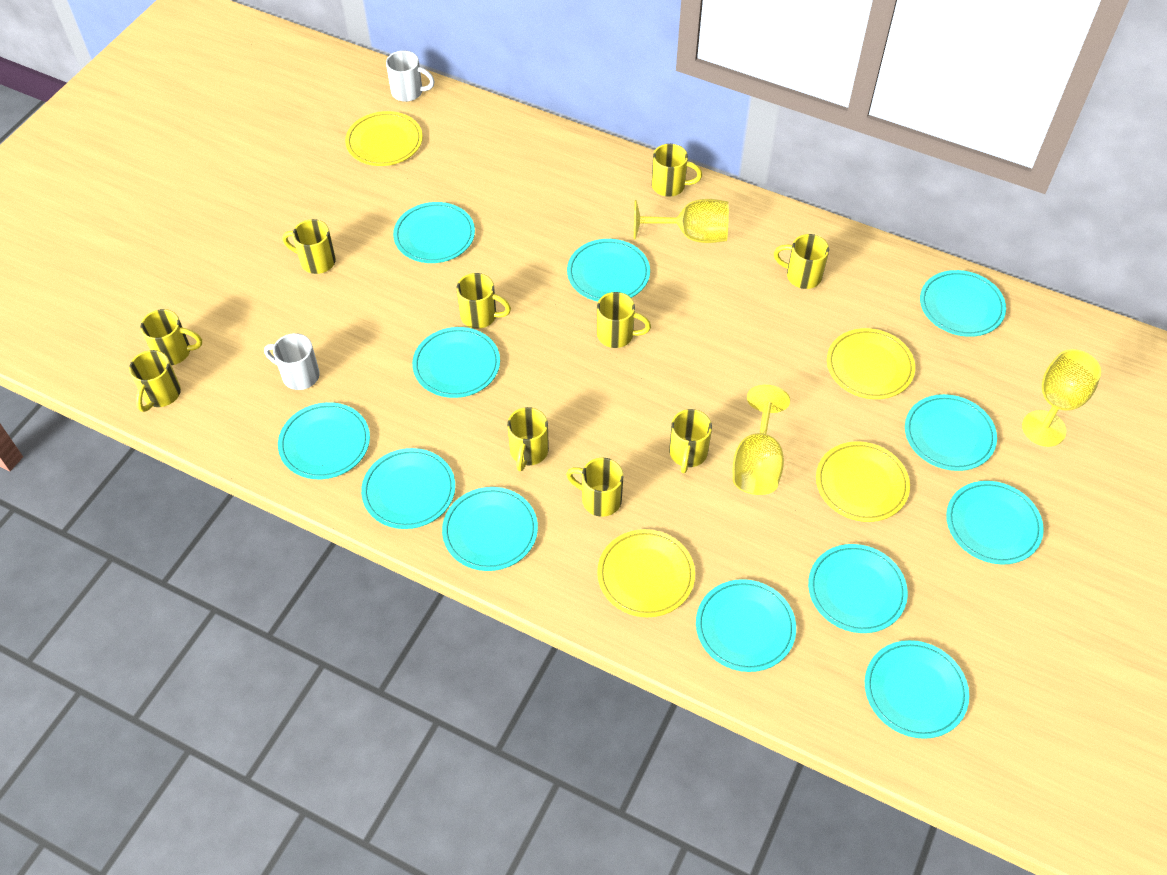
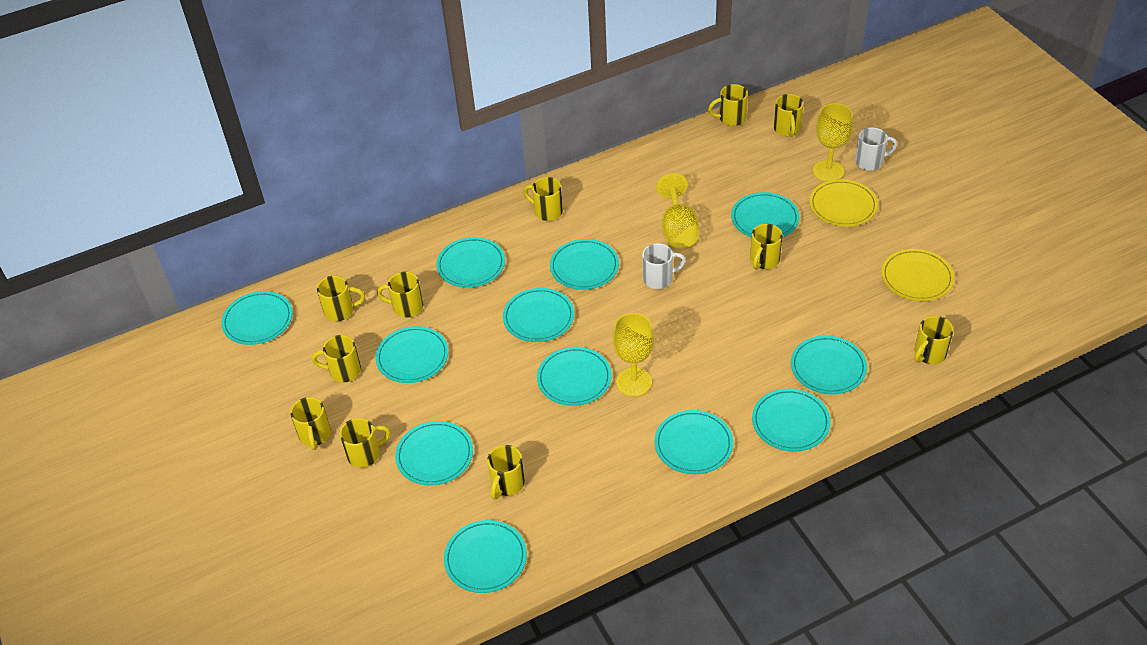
yellow mug: 10 -> 11
yellow plate: 4 -> 2

